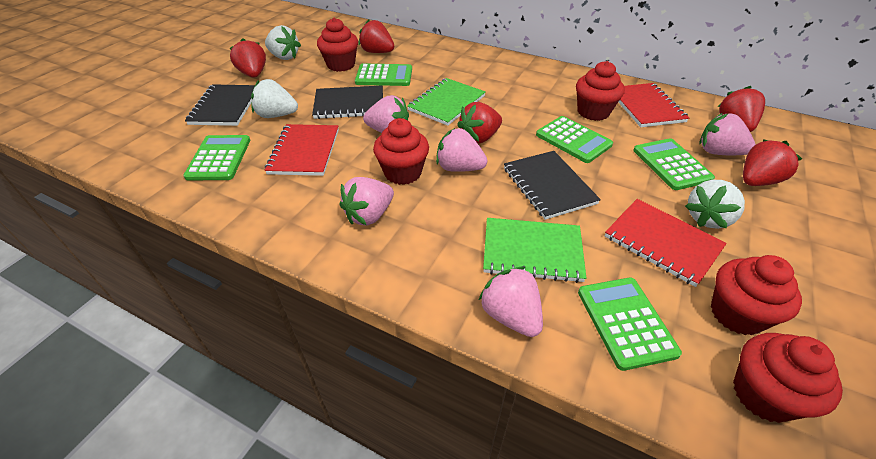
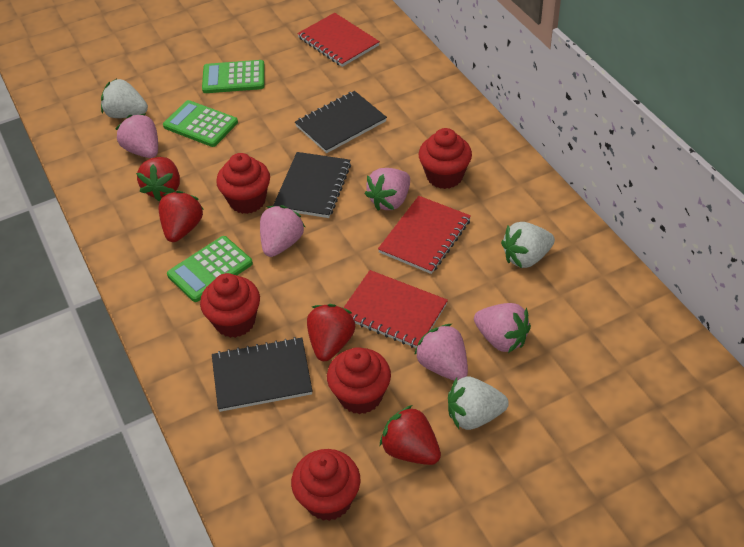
green calculator: 5 -> 3
green notebook: 2 -> 0
red strawberry: 5 -> 4

